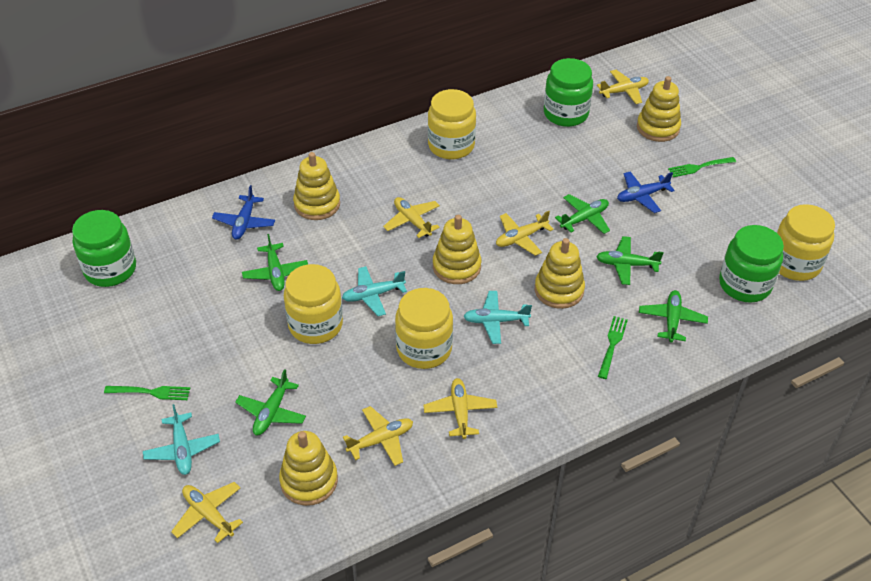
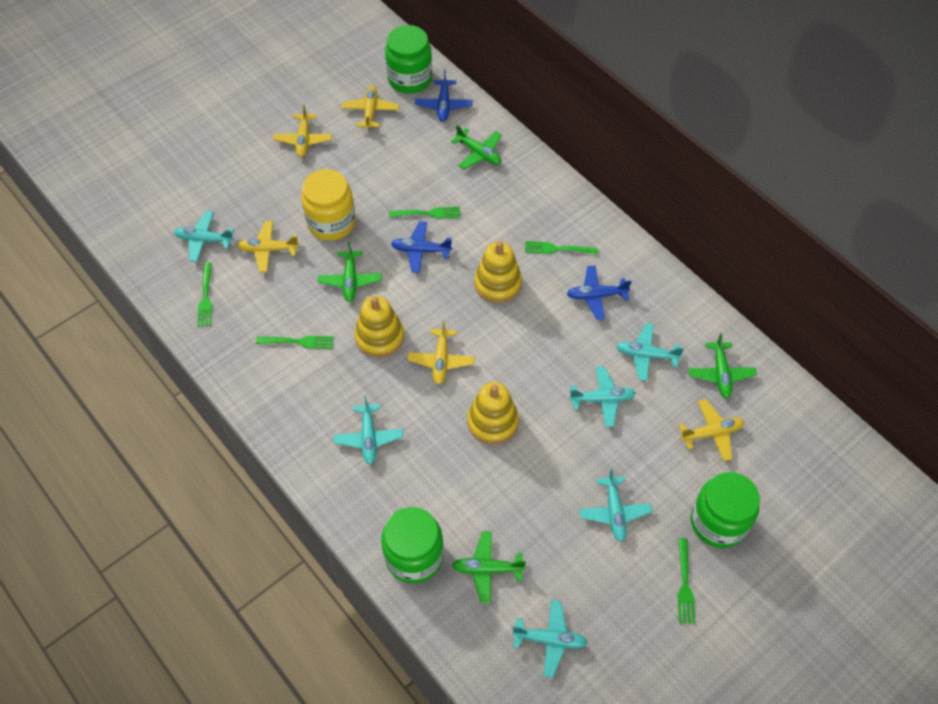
blue plane: 2 -> 3
green fork: 3 -> 5
green plane: 5 -> 4
turquoise plane: 3 -> 6
yellow jar: 4 -> 1
yellow plane: 6 -> 5
yellow stacking toy: 5 -> 3

